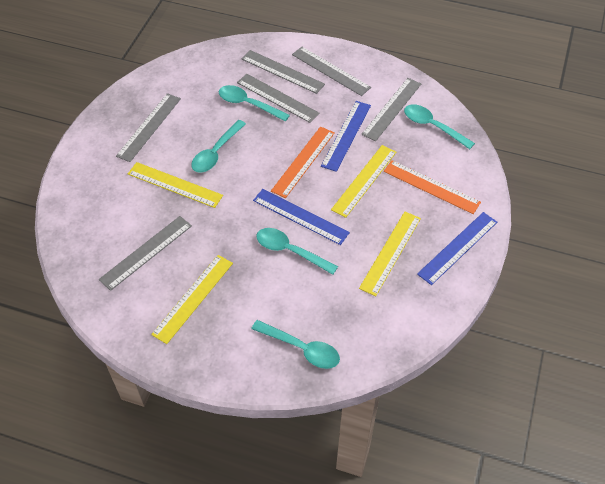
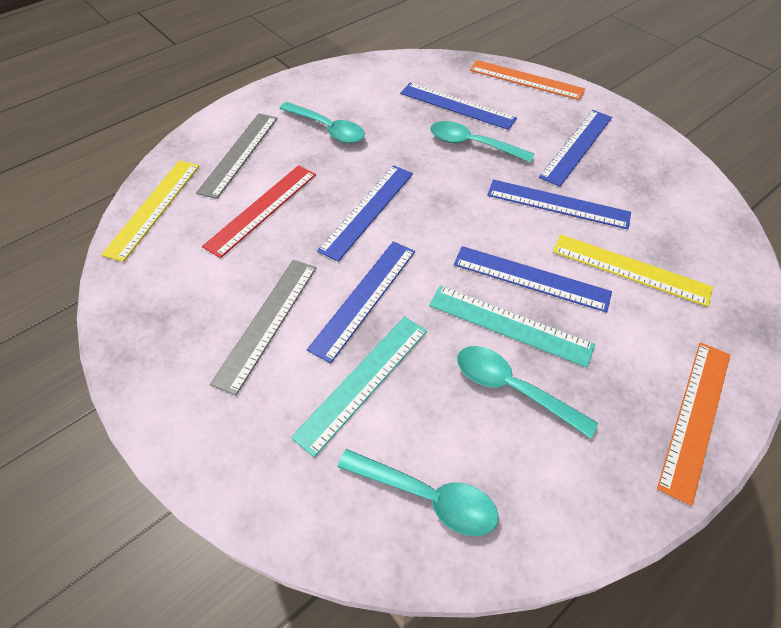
blue ruler: 3 -> 6
grey ruler: 6 -> 2
red ruler: 0 -> 1
turquoise ruler: 0 -> 2
turquoise spoon: 5 -> 4
yellow ruler: 4 -> 2

